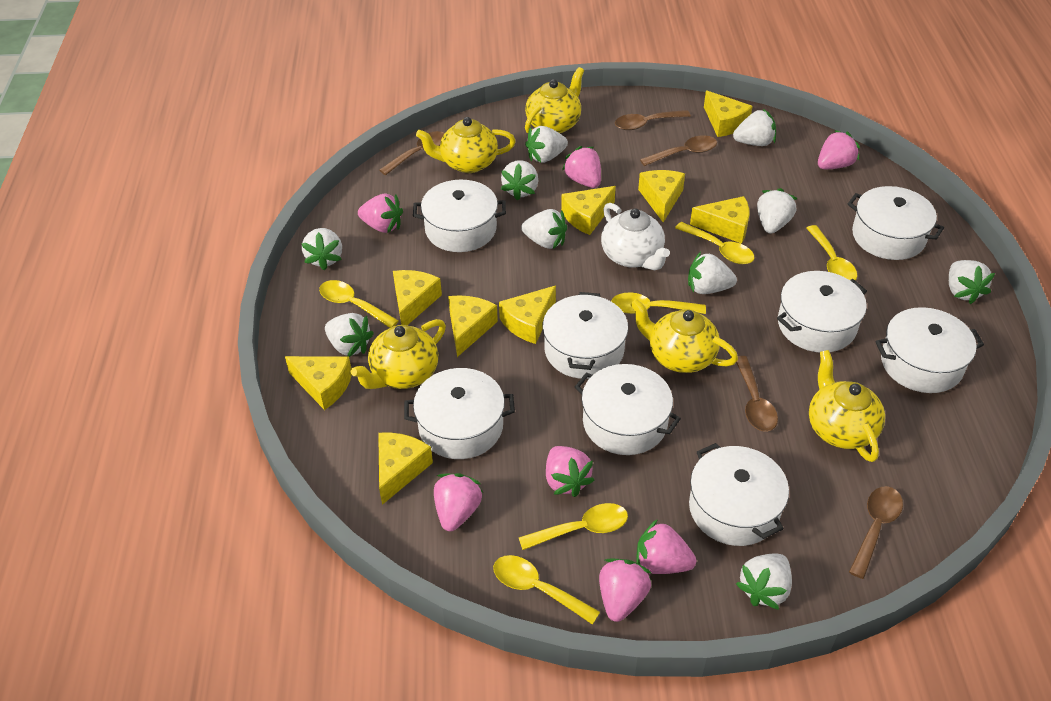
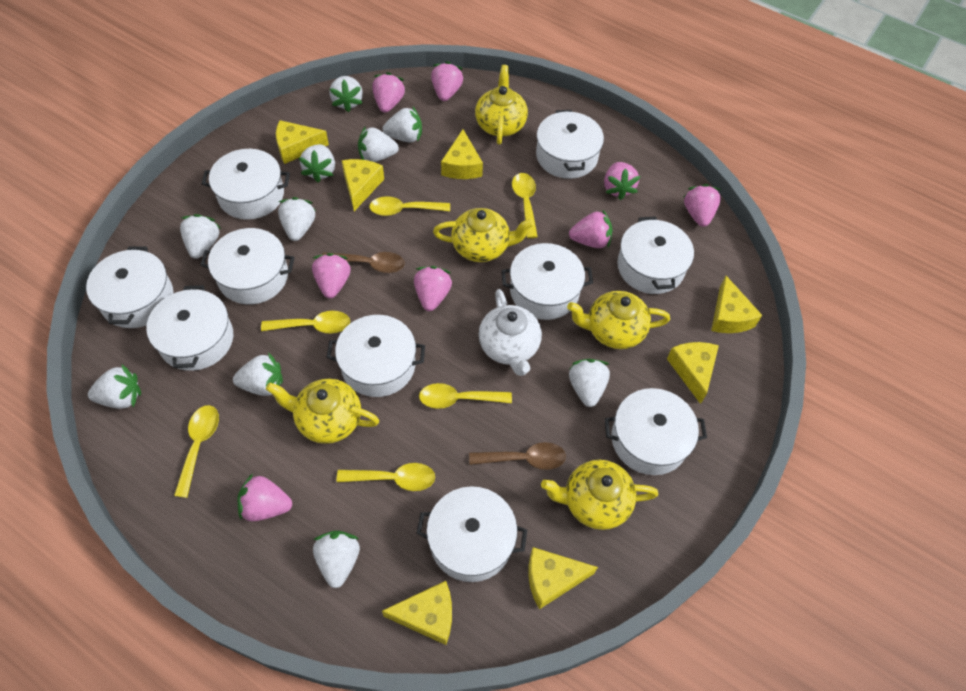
brown spoon: 5 -> 2
pink strawberry: 7 -> 8
white pot: 8 -> 10
yellow cheese: 9 -> 7

